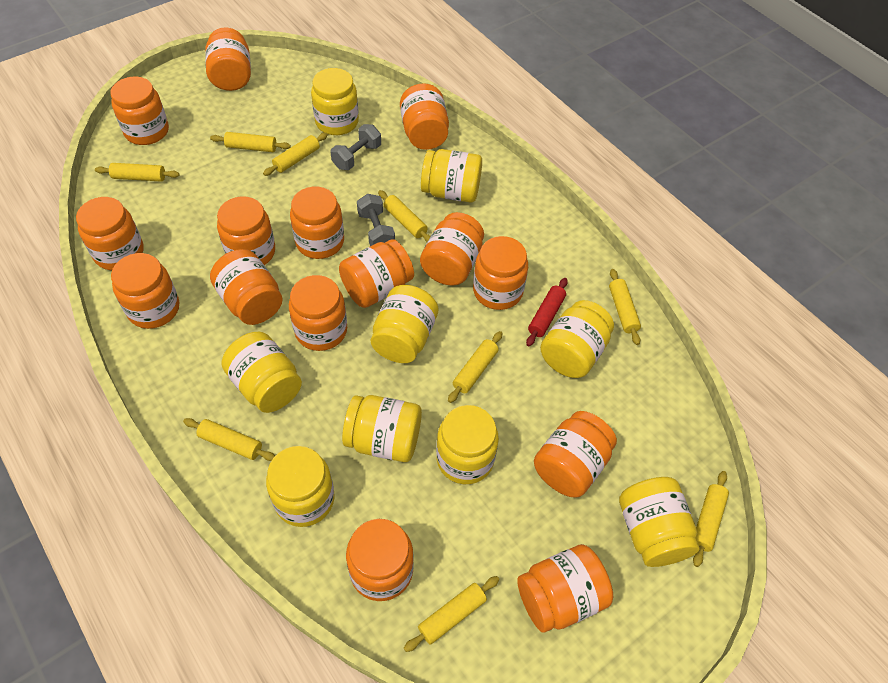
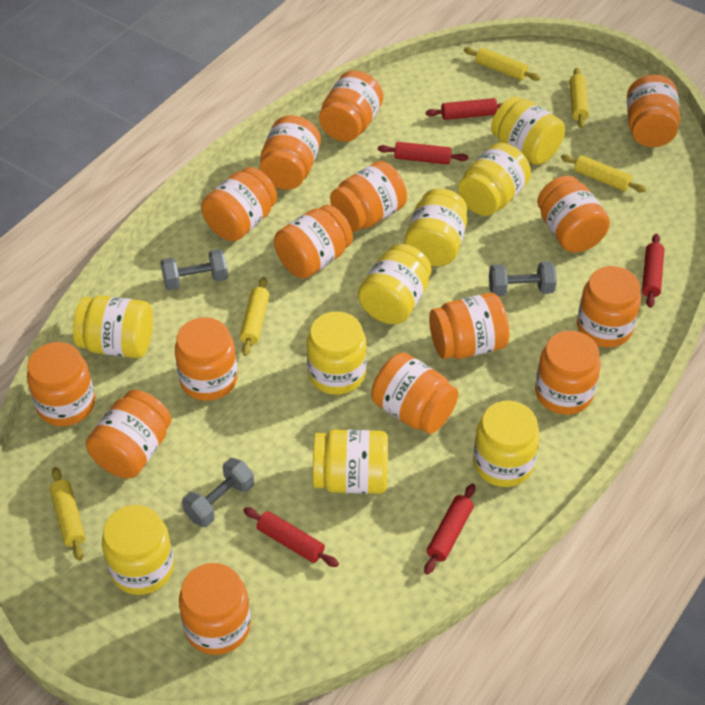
grey dumbbell: 2 -> 3
red rolling pin: 1 -> 5
yellow rolling pin: 9 -> 5

